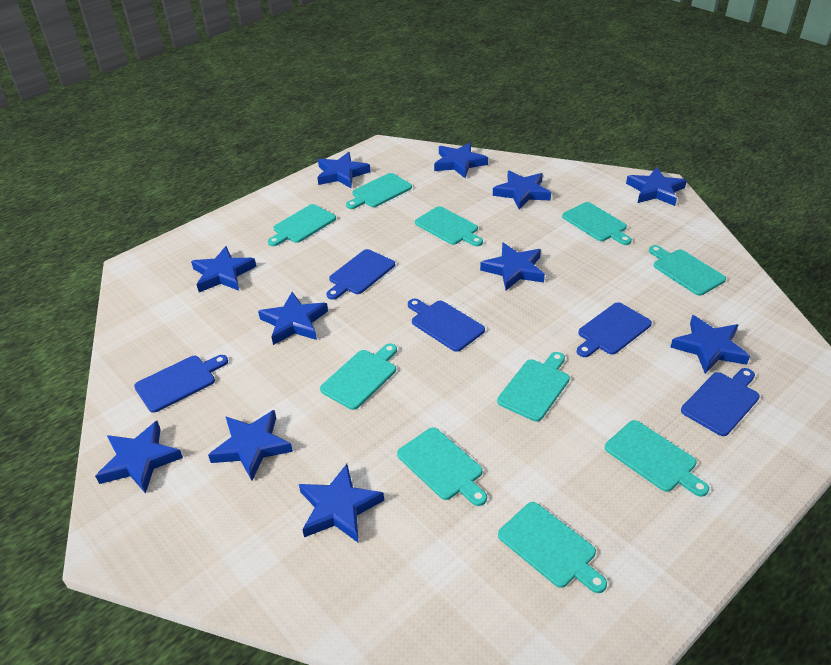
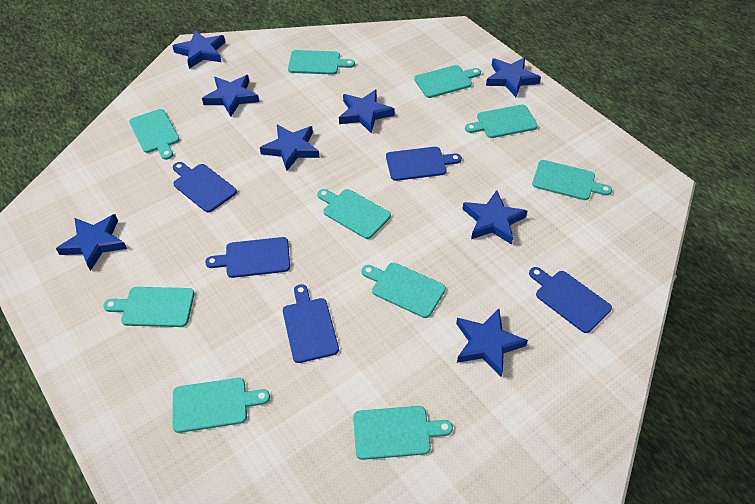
blue star: 11 -> 8

